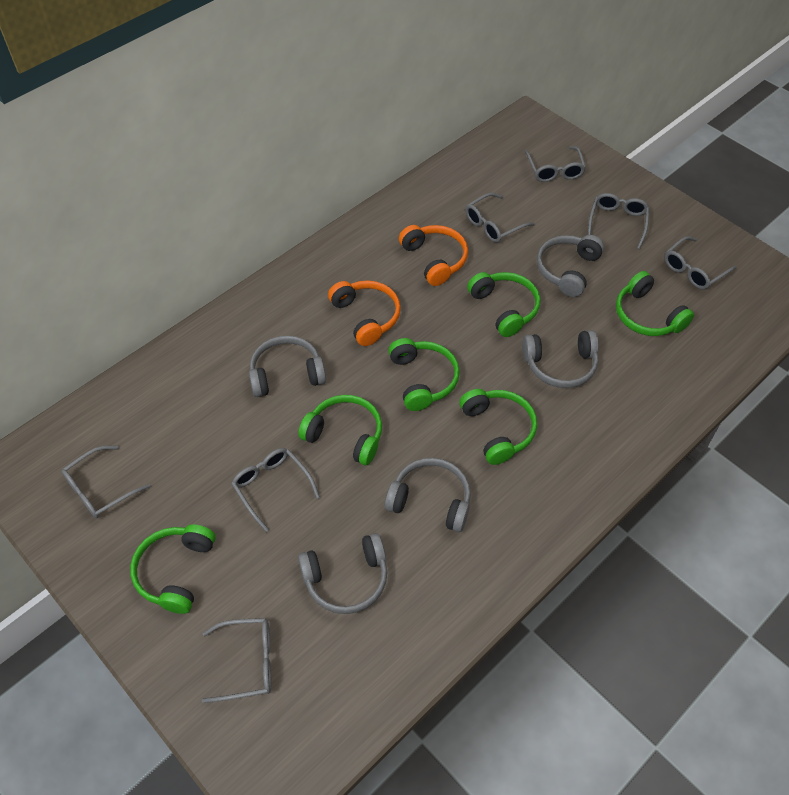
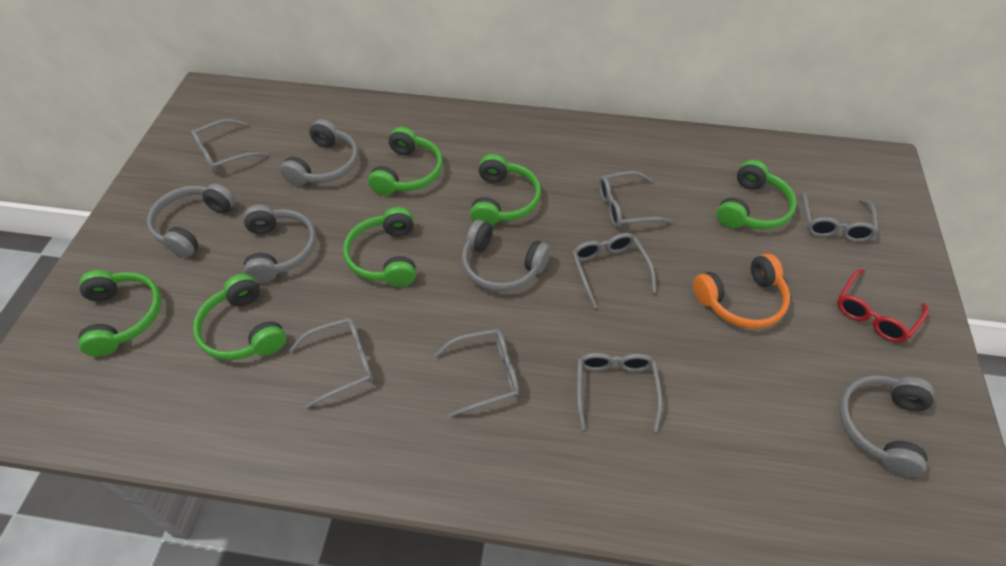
orange headphones: 2 -> 1
red glasses: 0 -> 1

